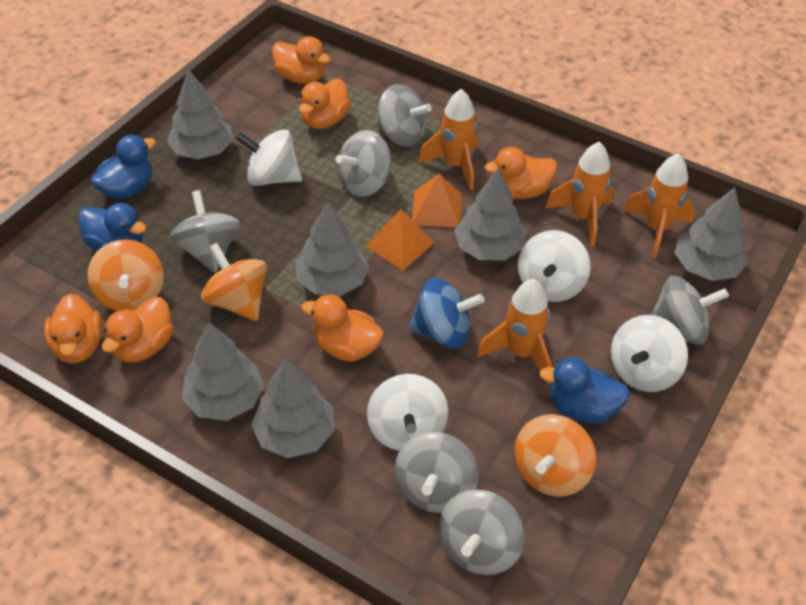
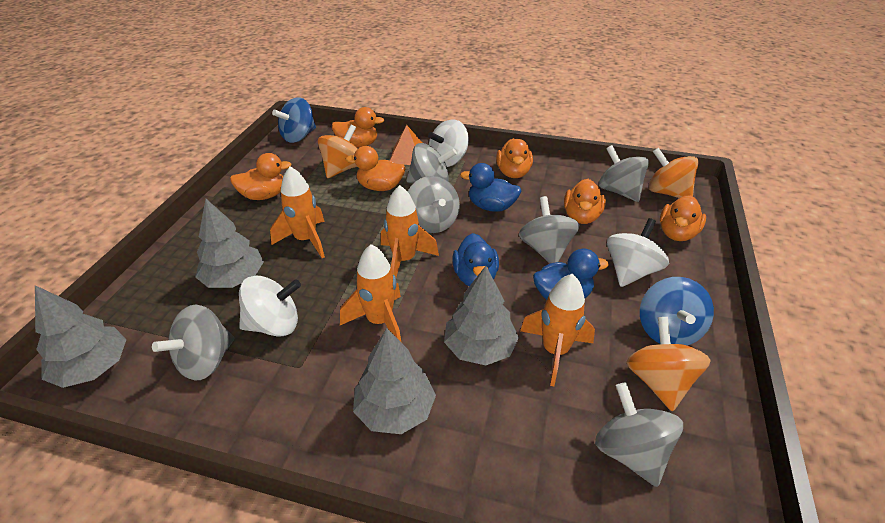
blue spinning top: 1 -> 2
grey tree: 6 -> 4
orange pyramid: 2 -> 1
white spinning top: 4 -> 3

